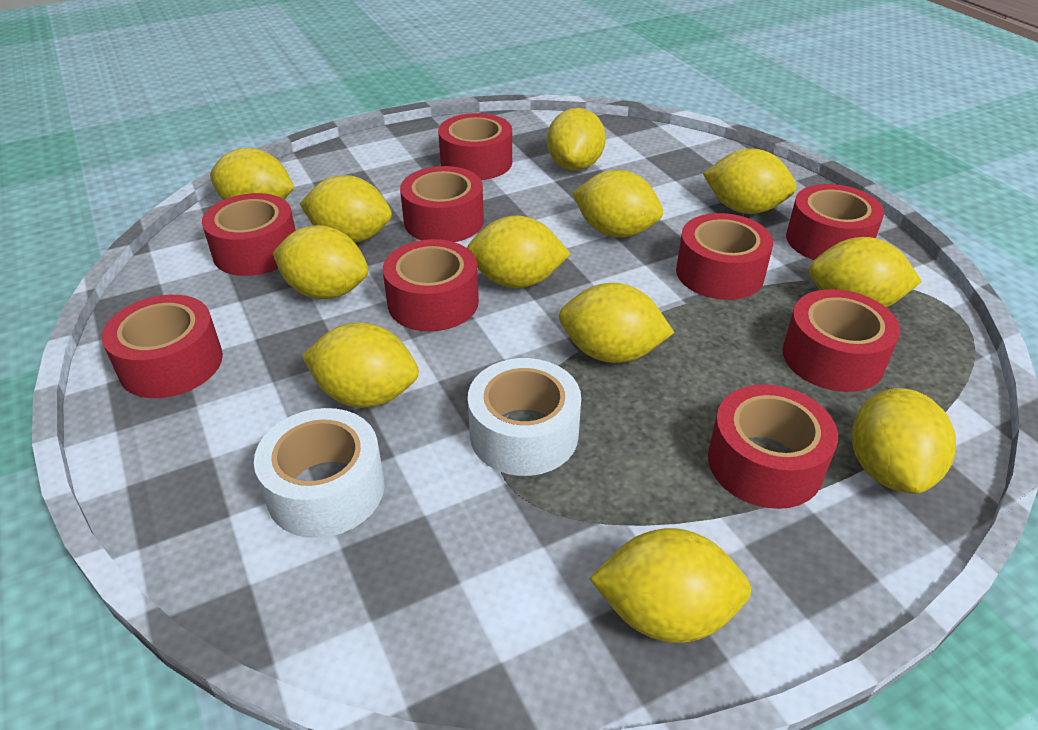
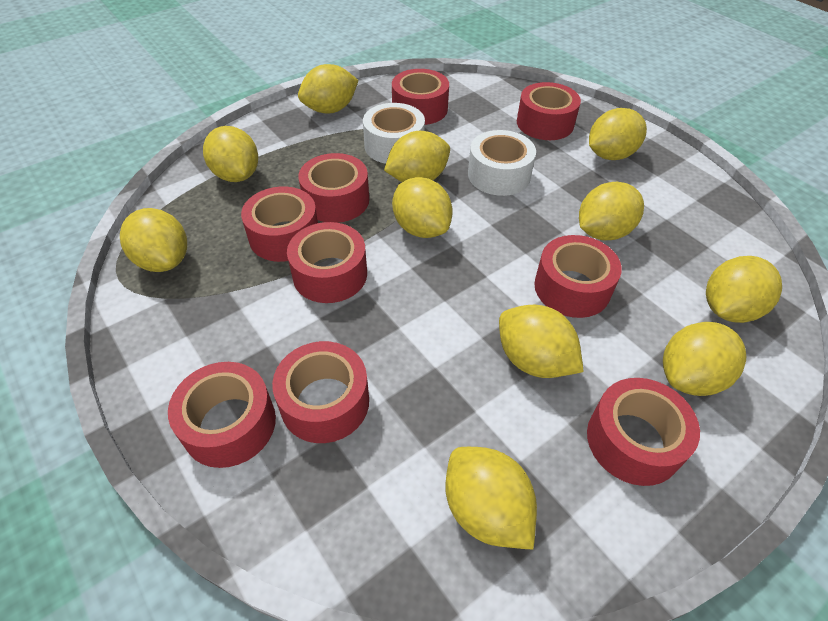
yellow lemon: 12 -> 11

